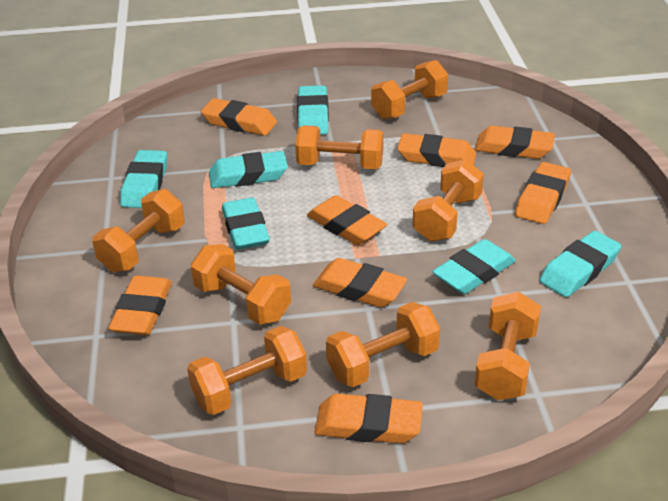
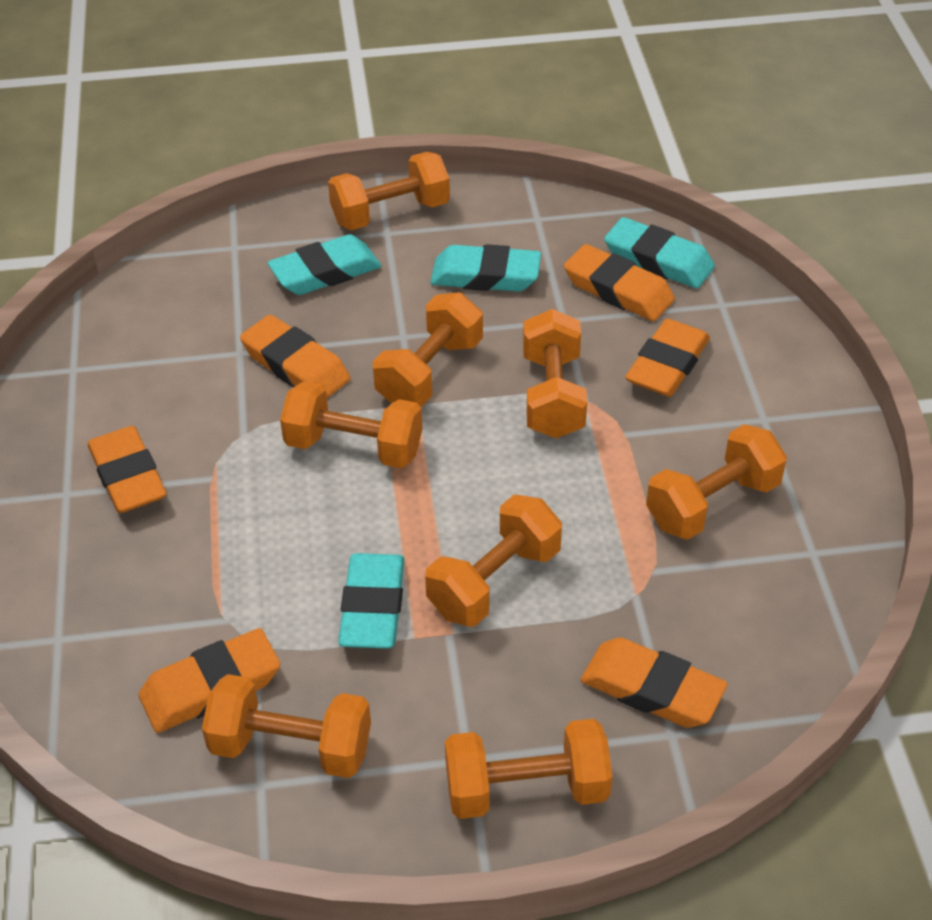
orange eraser: 8 -> 6
turquoise eraser: 6 -> 4

